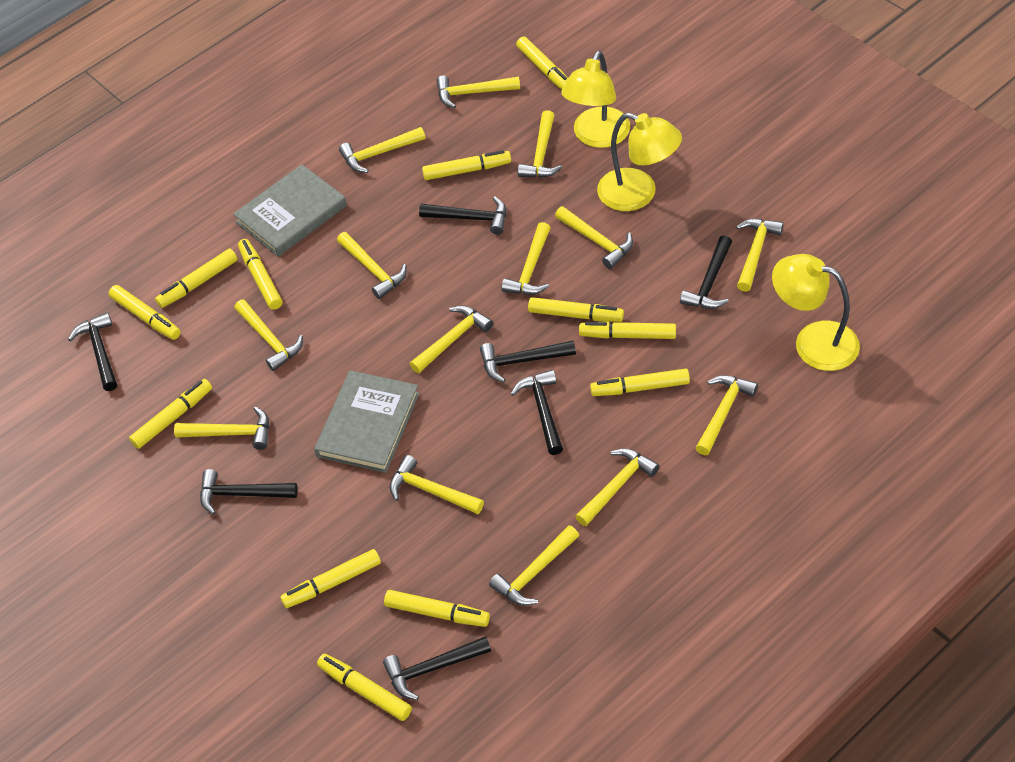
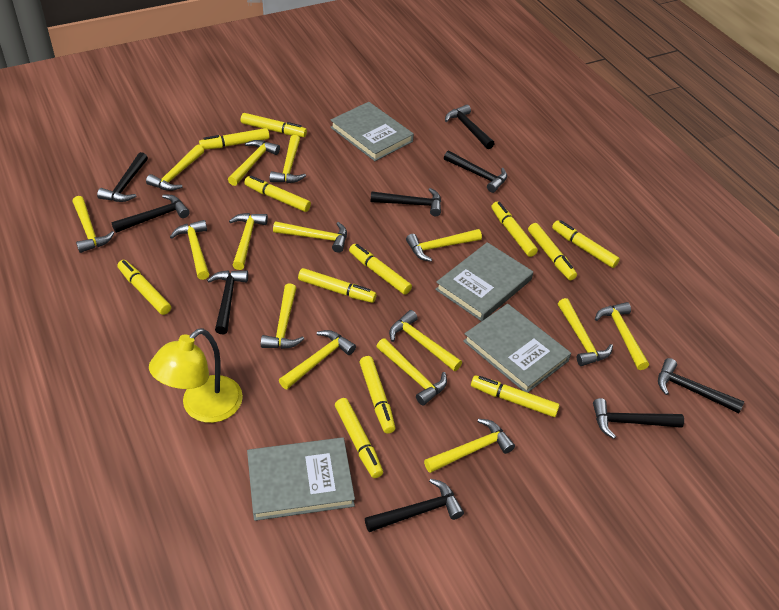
black hammer: 7 -> 9
grey book: 2 -> 4
yellow hammer: 14 -> 15
yellow lamp: 3 -> 1

